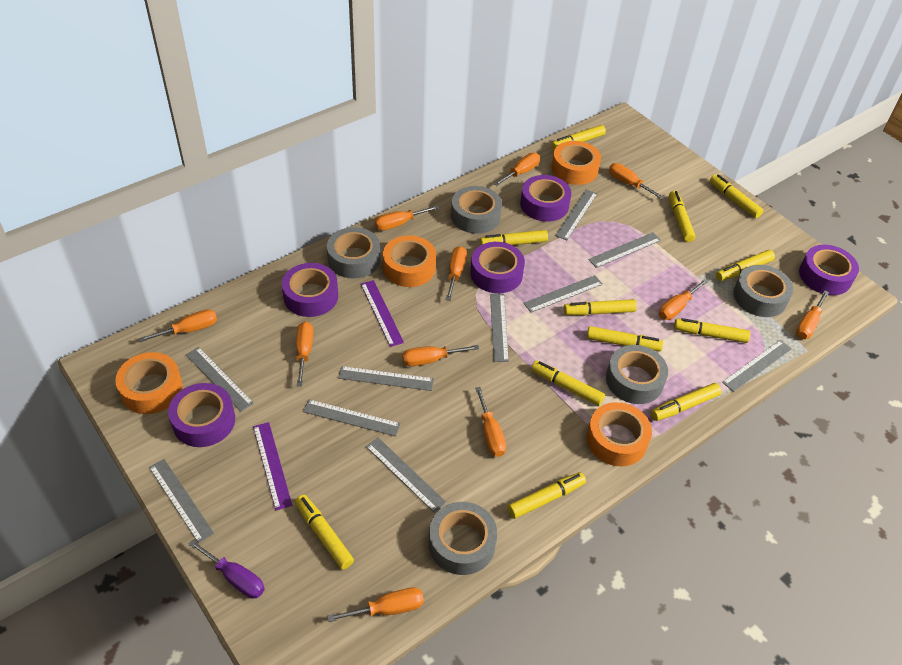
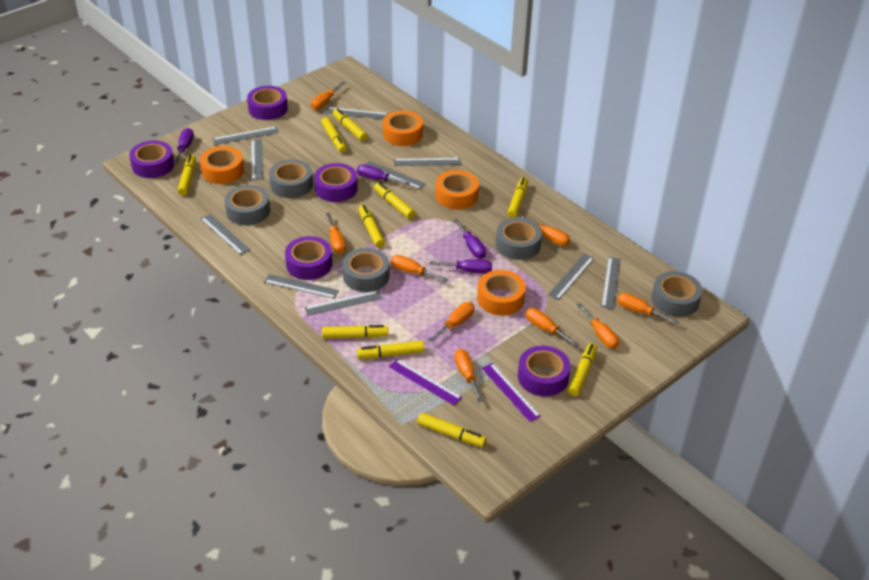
orange screwdriver: 11 -> 9
purple screwdriver: 1 -> 4
yellow marker: 12 -> 10

